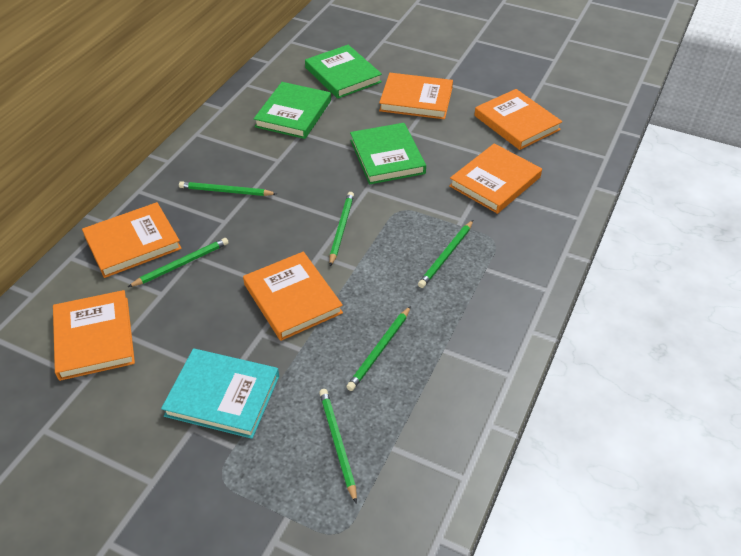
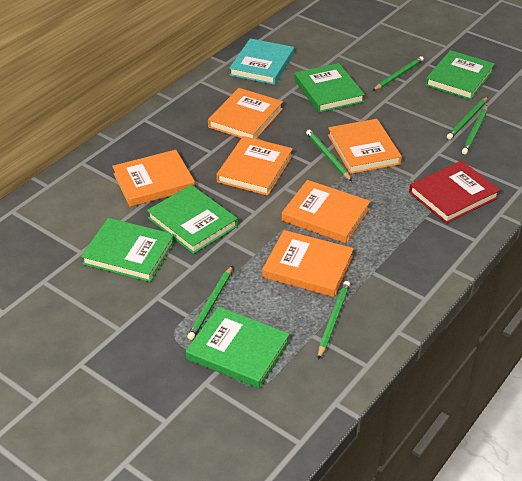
green book: 3 -> 5
red book: 0 -> 1

